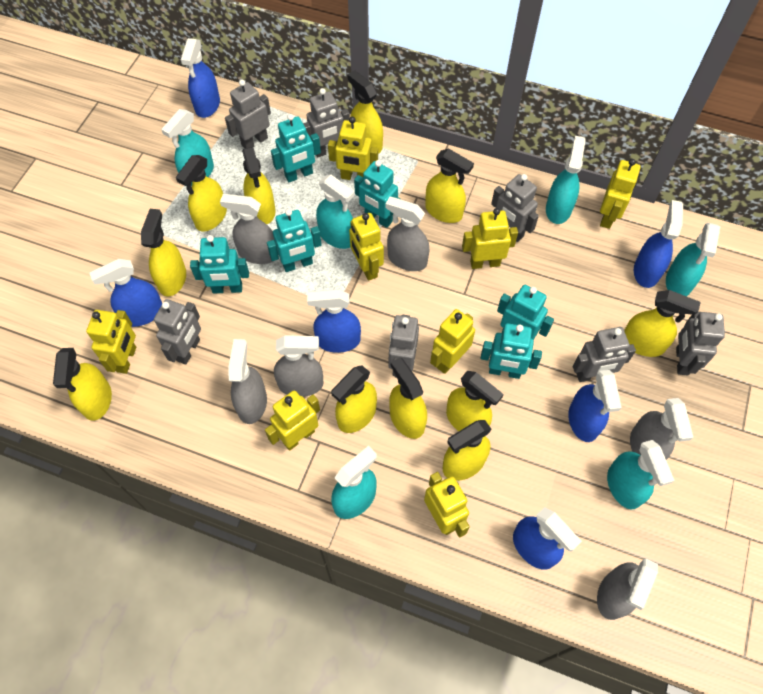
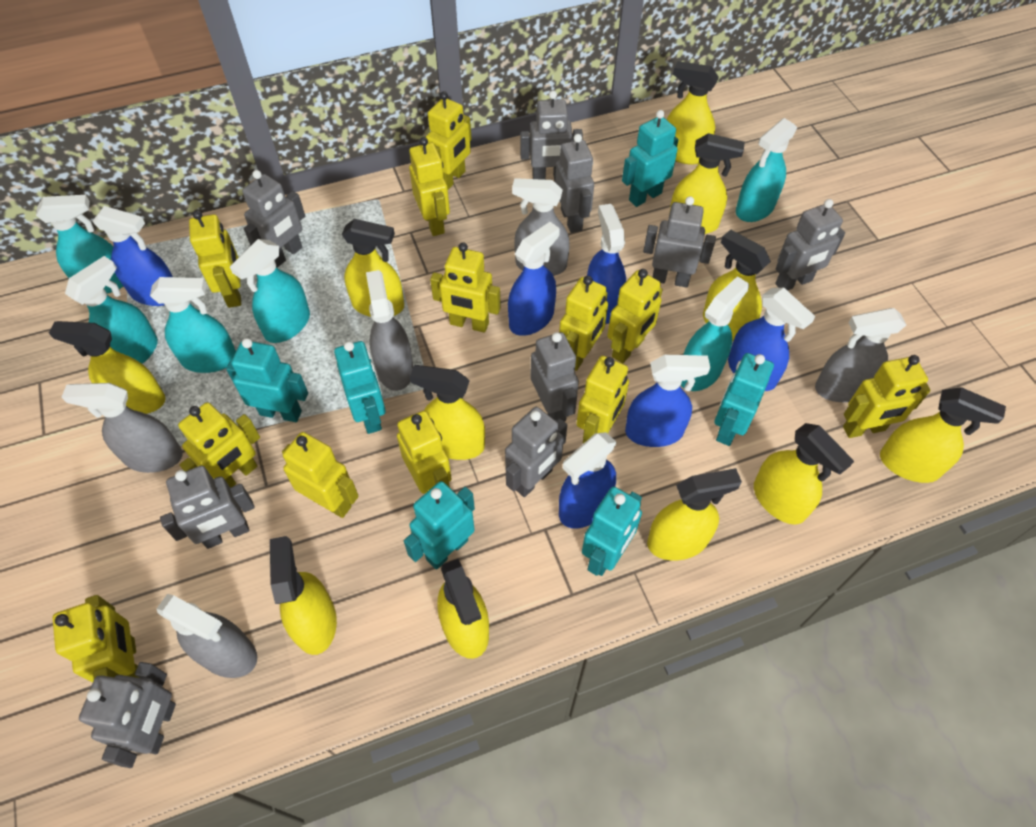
grey robot: 7 -> 9
grey spray bottle: 6 -> 5
yellow robot: 8 -> 12

